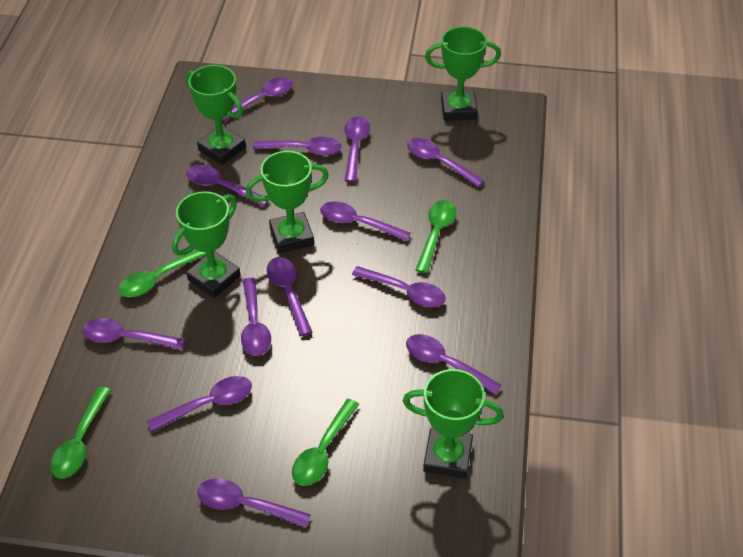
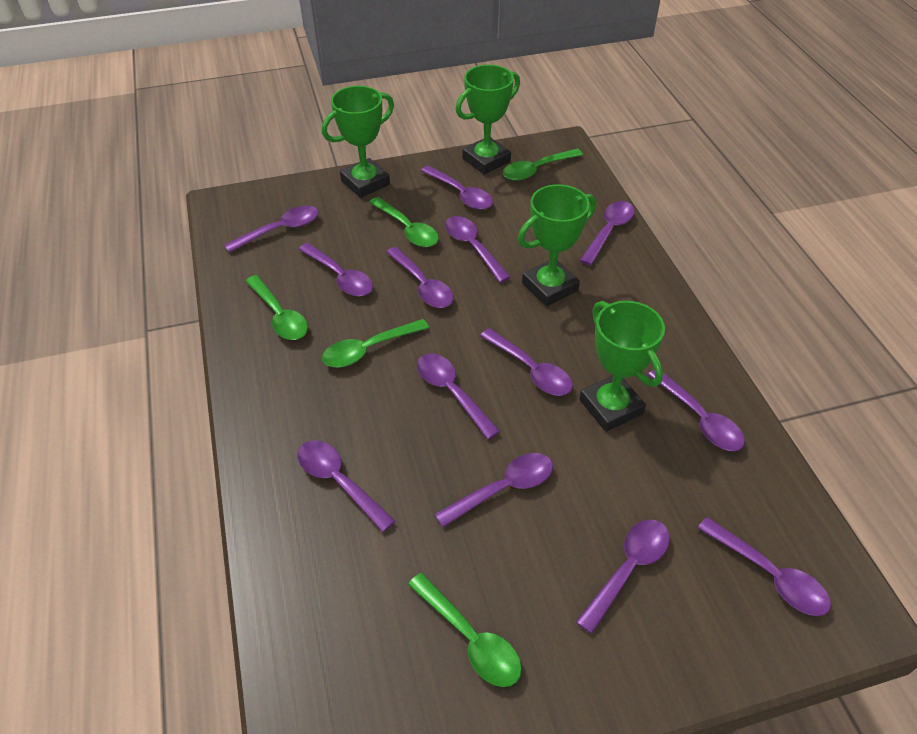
green spoon: 4 -> 5
green trophy: 5 -> 4

